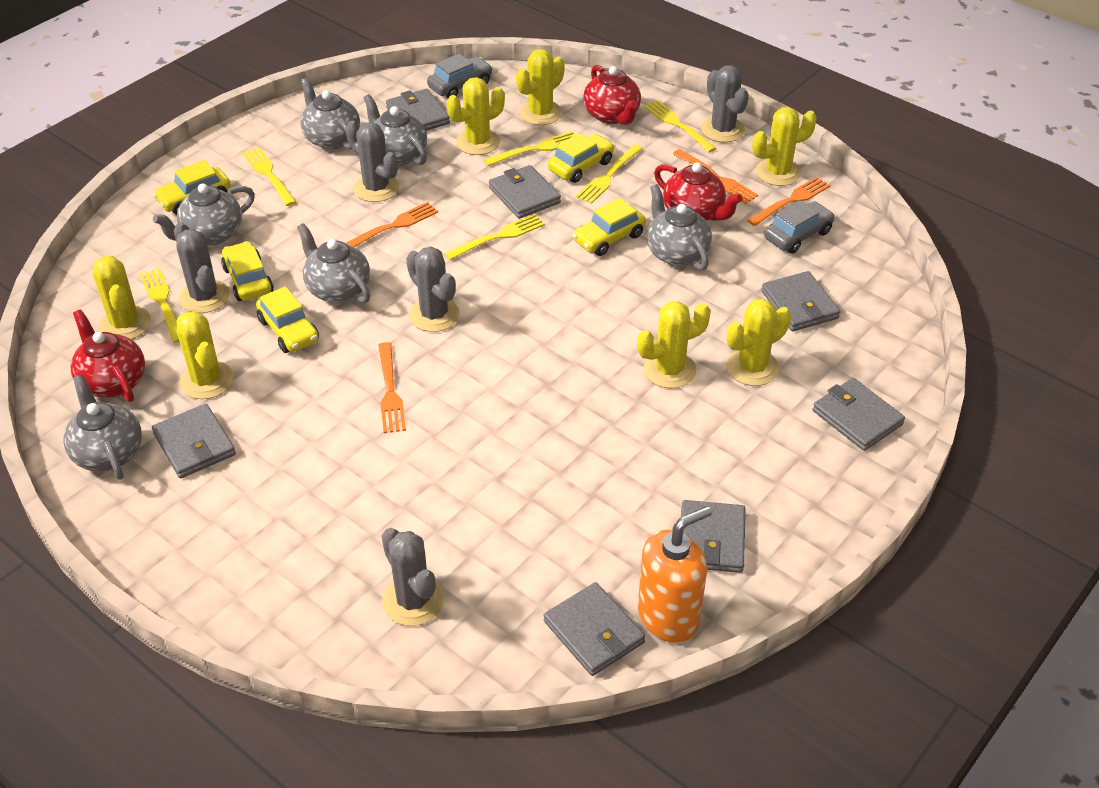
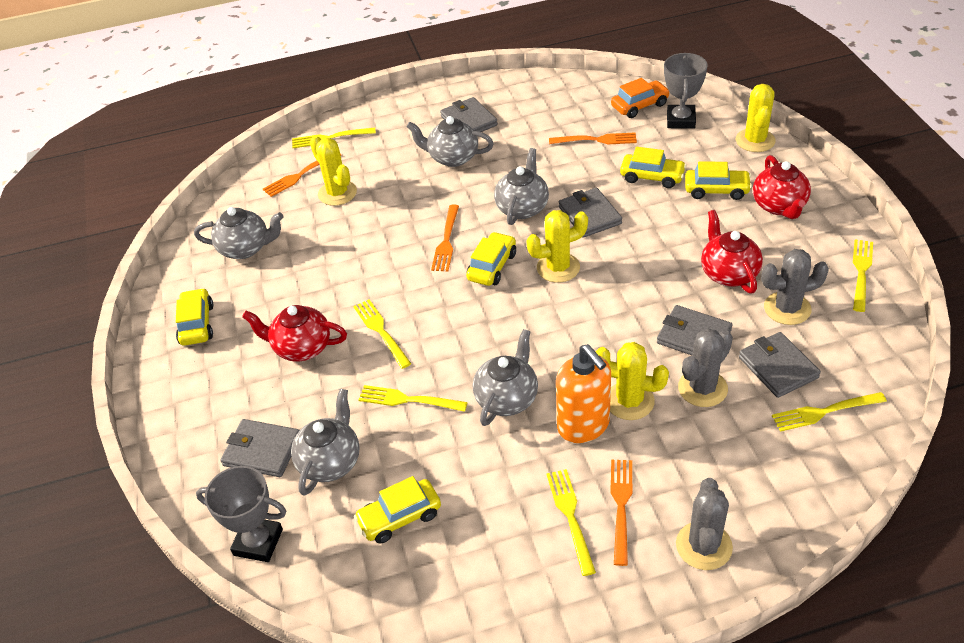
grey cactus: 5 -> 3
grey car: 2 -> 0
grey teapot: 6 -> 5
grey trophy: 0 -> 2
grey wallet: 7 -> 5
orange car: 0 -> 1
yellow cactus: 7 -> 4

